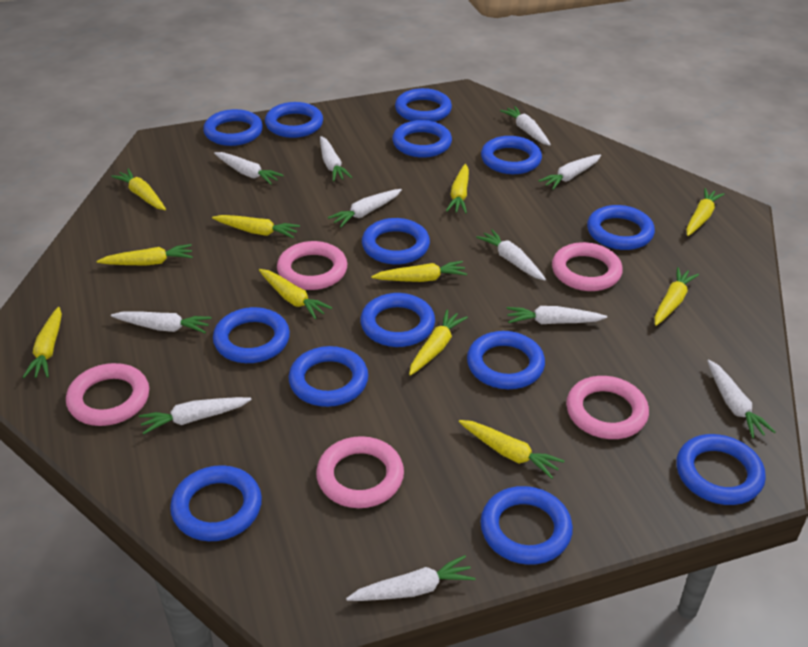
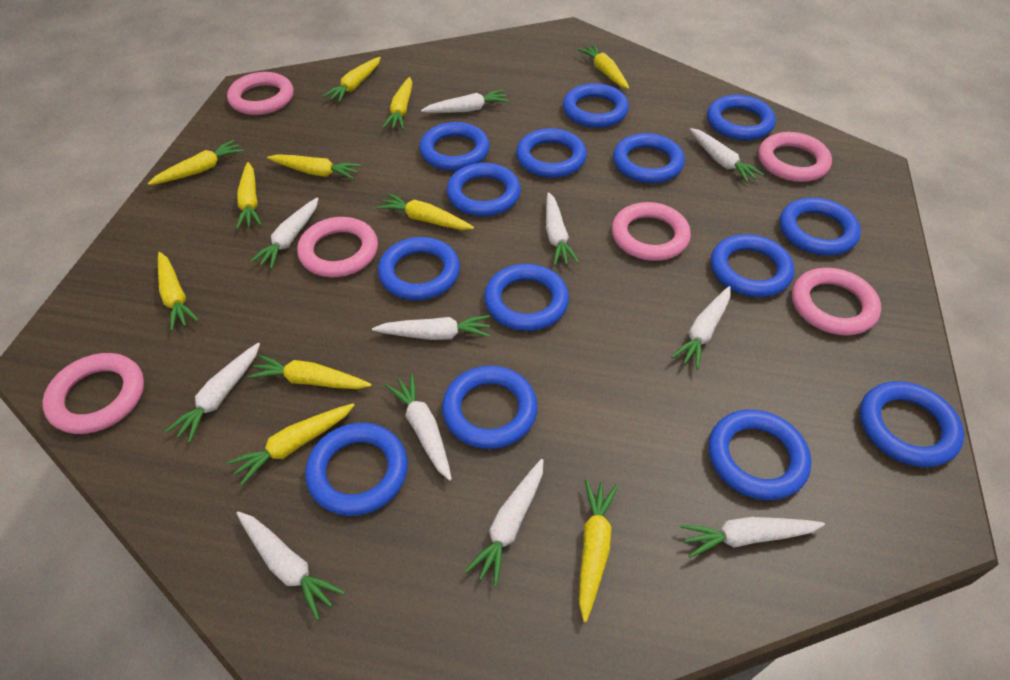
pink ring: 5 -> 6

